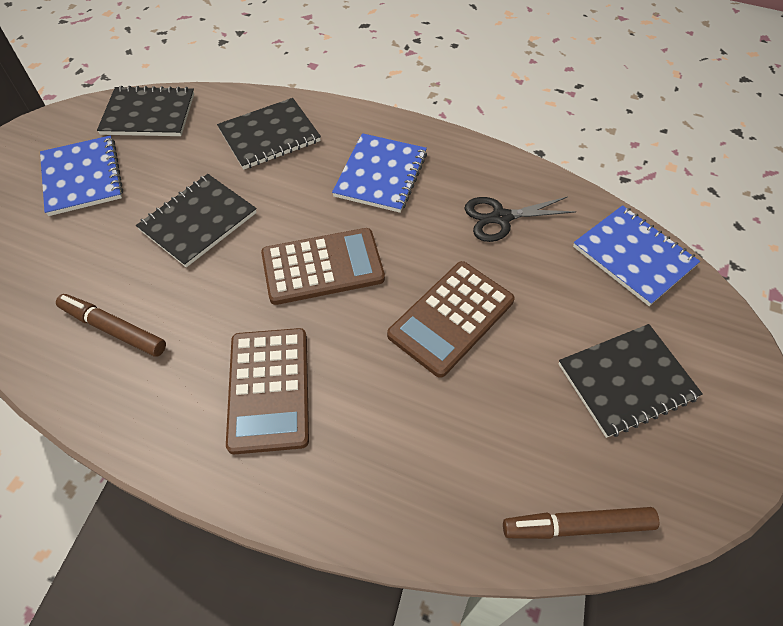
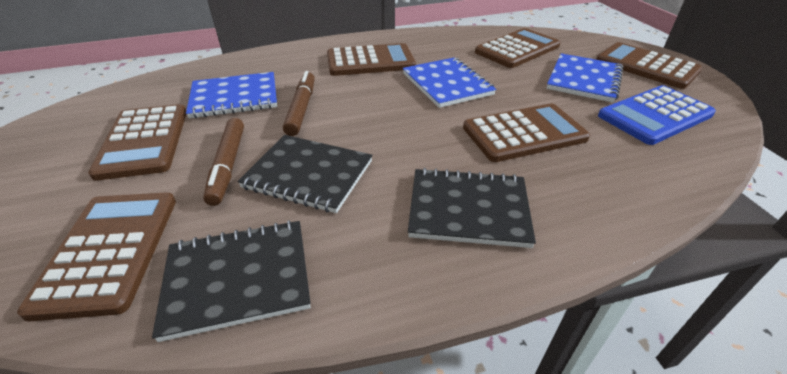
black notebook: 4 -> 3
black scissors: 1 -> 0
blue calculator: 0 -> 1
brown calculator: 3 -> 6

